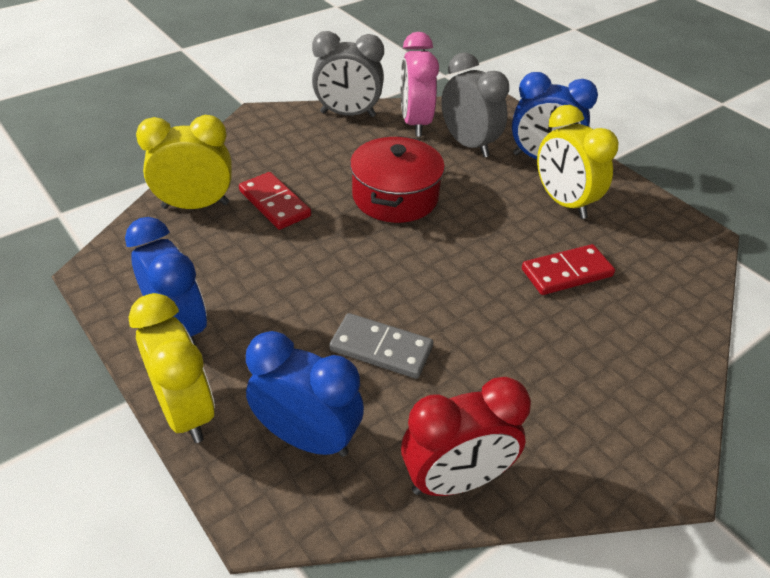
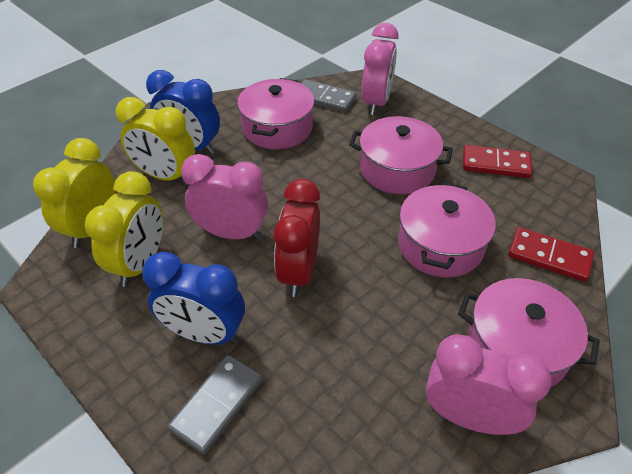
blue clock: 3 -> 2
grey clock: 2 -> 0
grey domino: 1 -> 2
pink clock: 1 -> 3
pink pot: 0 -> 4
red pot: 1 -> 0

